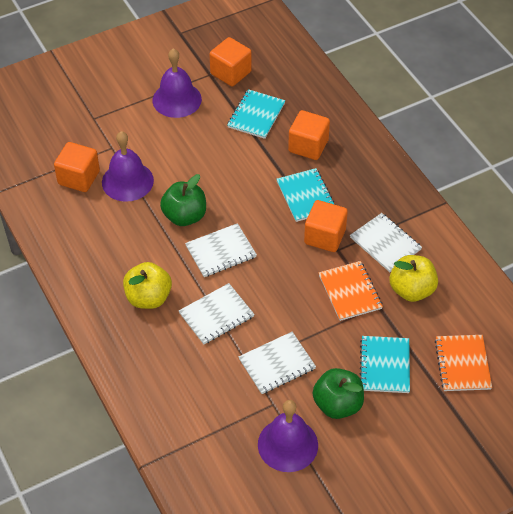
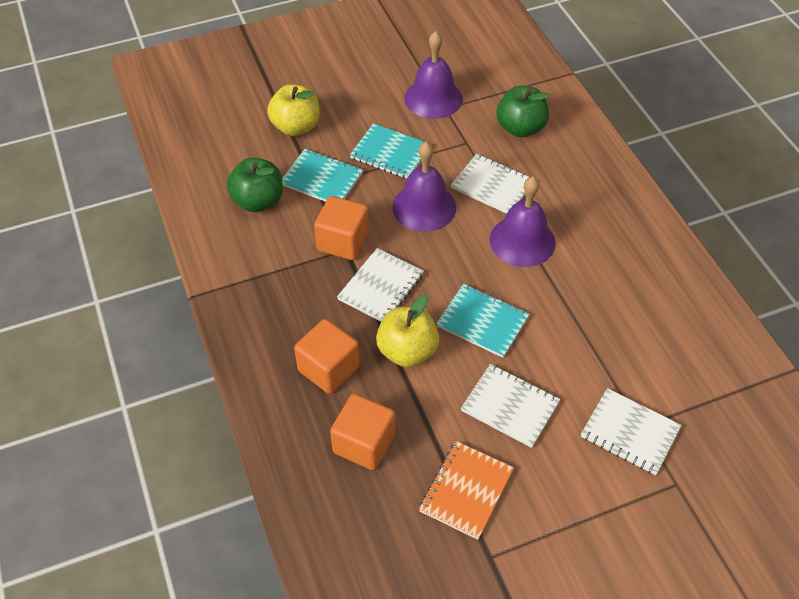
orange cube: 4 -> 3
orange notebook: 2 -> 1

